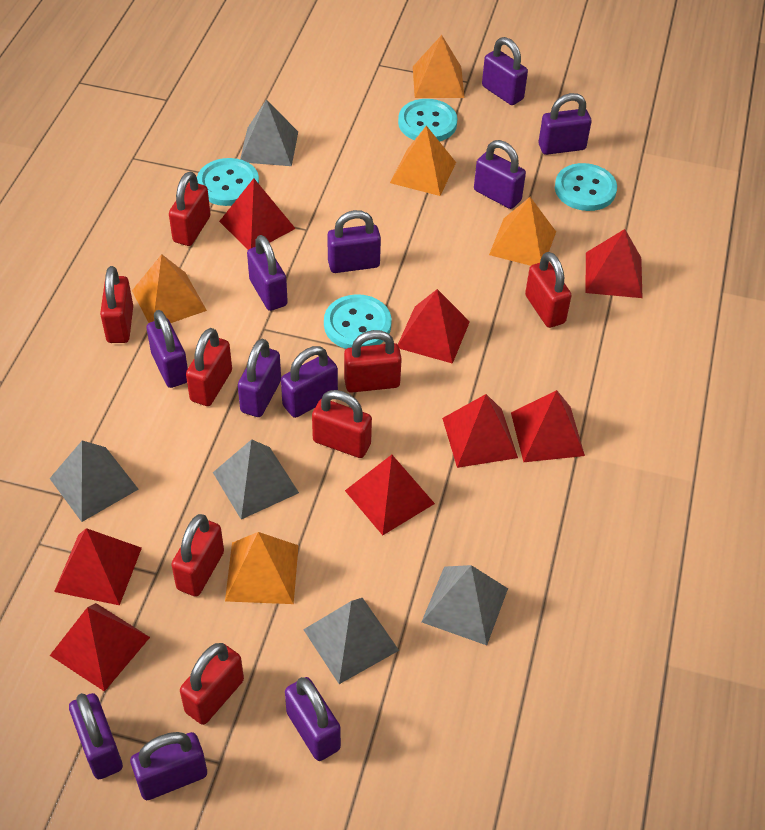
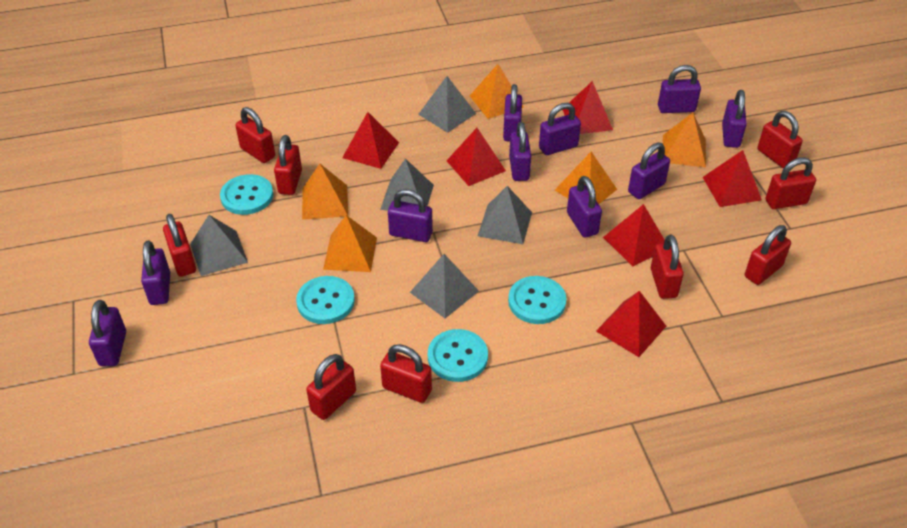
purple padlock: 11 -> 10
red padlock: 8 -> 9
red pyramid: 8 -> 6

